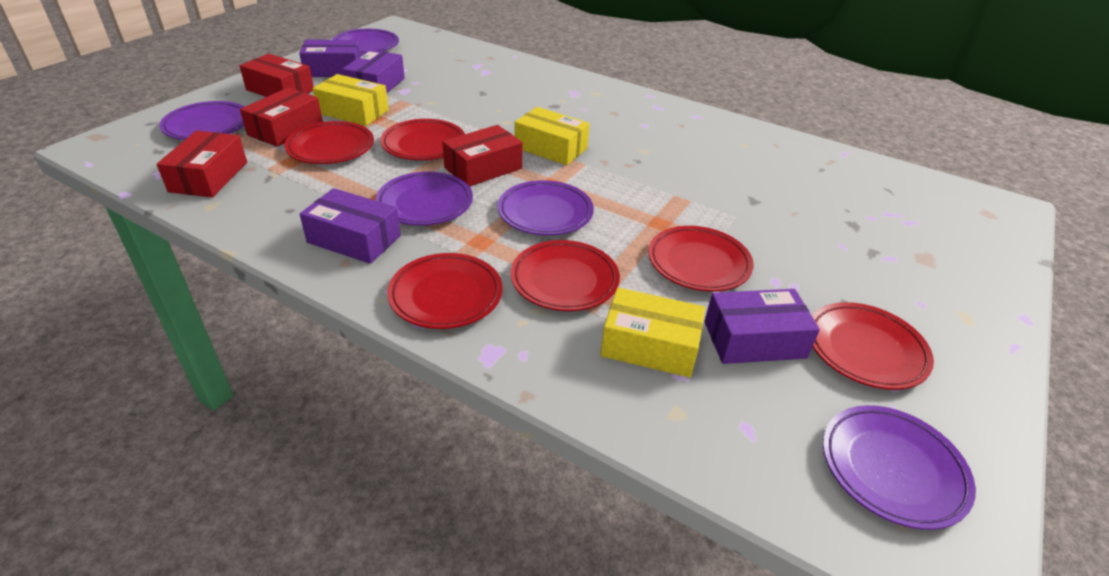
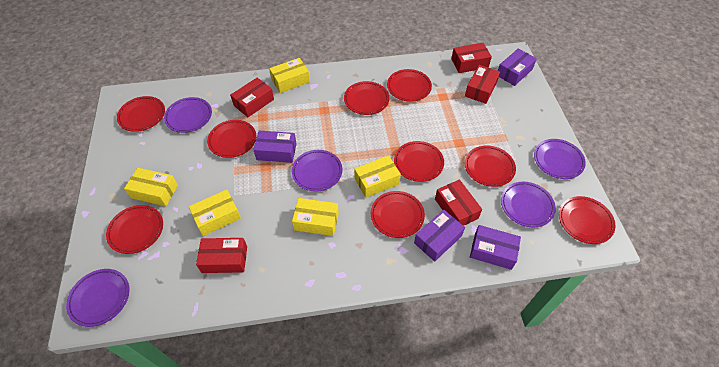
red box: 4 -> 5
red plate: 6 -> 9
yellow box: 3 -> 5

